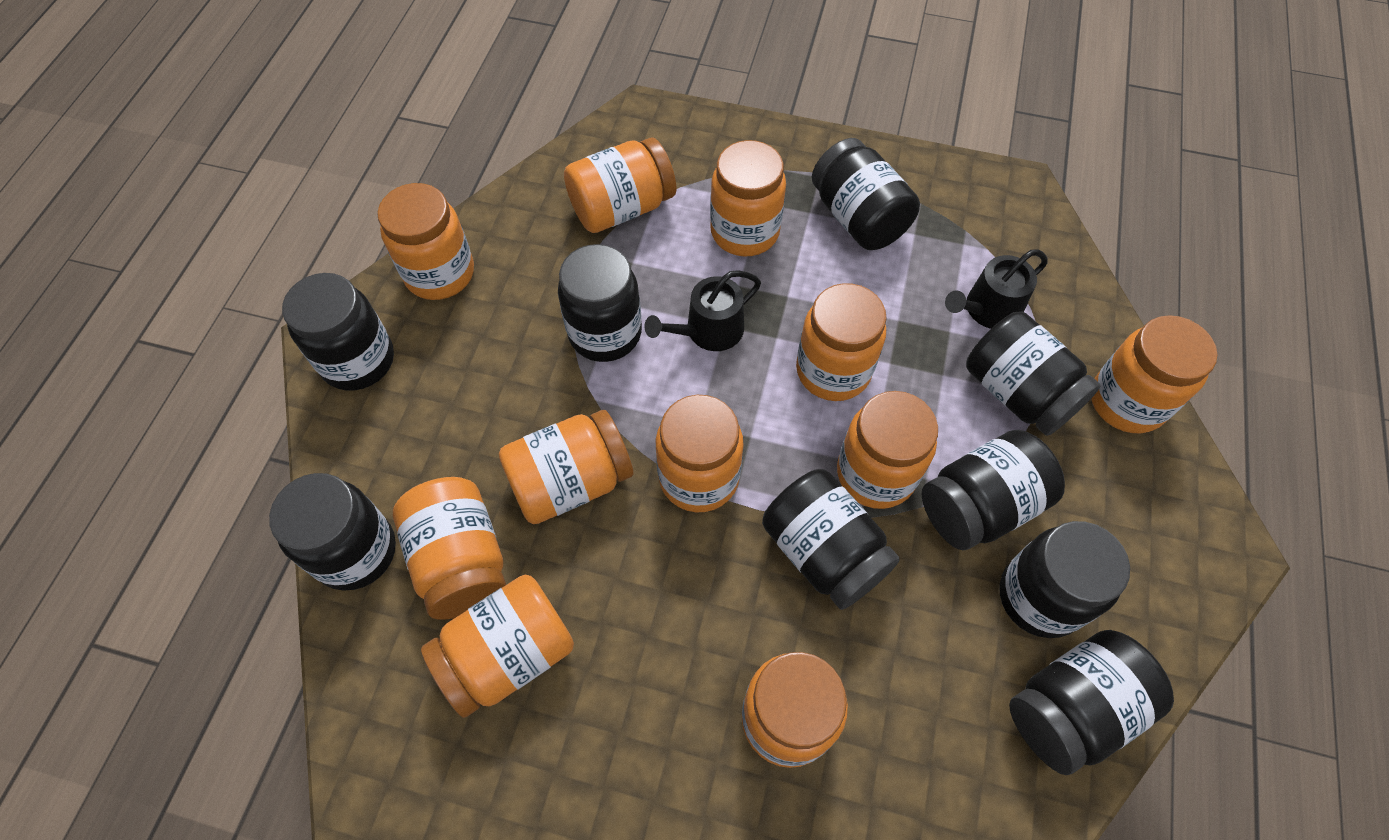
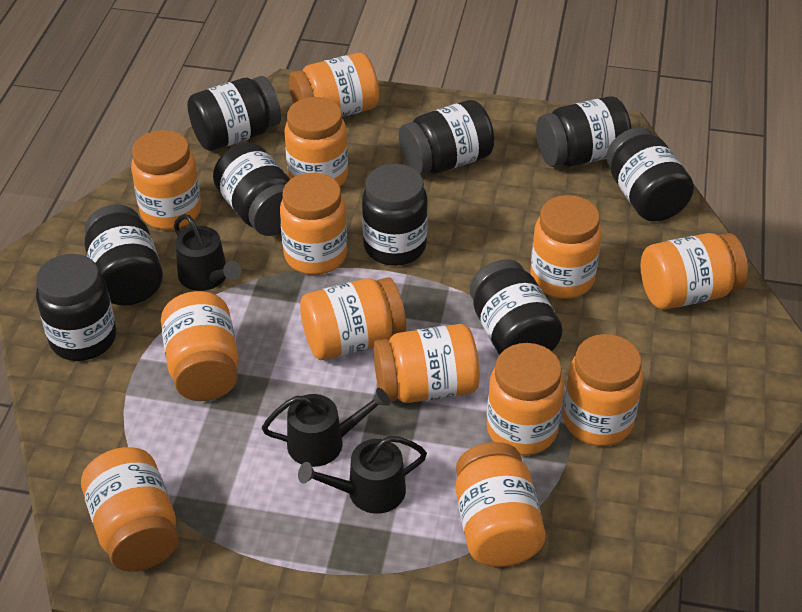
black watering can: 2 -> 3
orange jar: 11 -> 13

